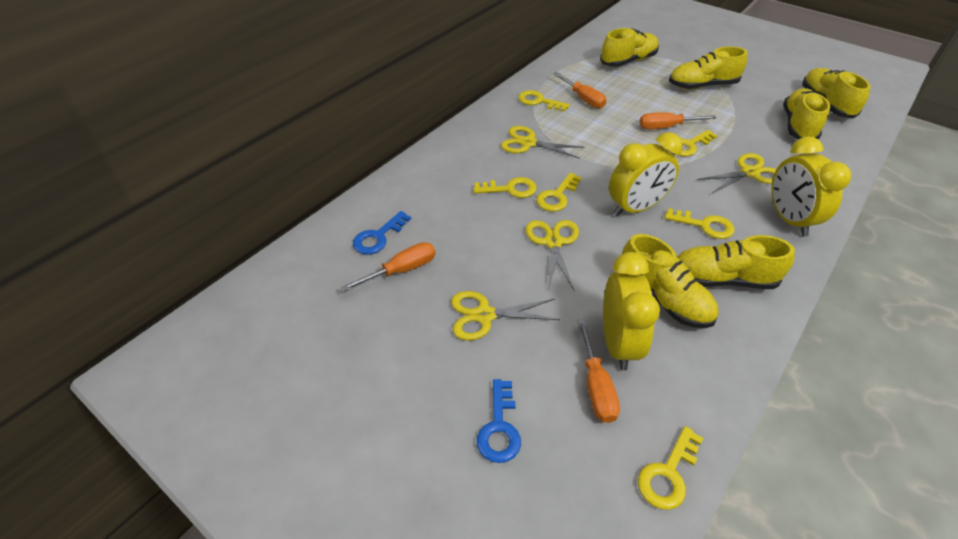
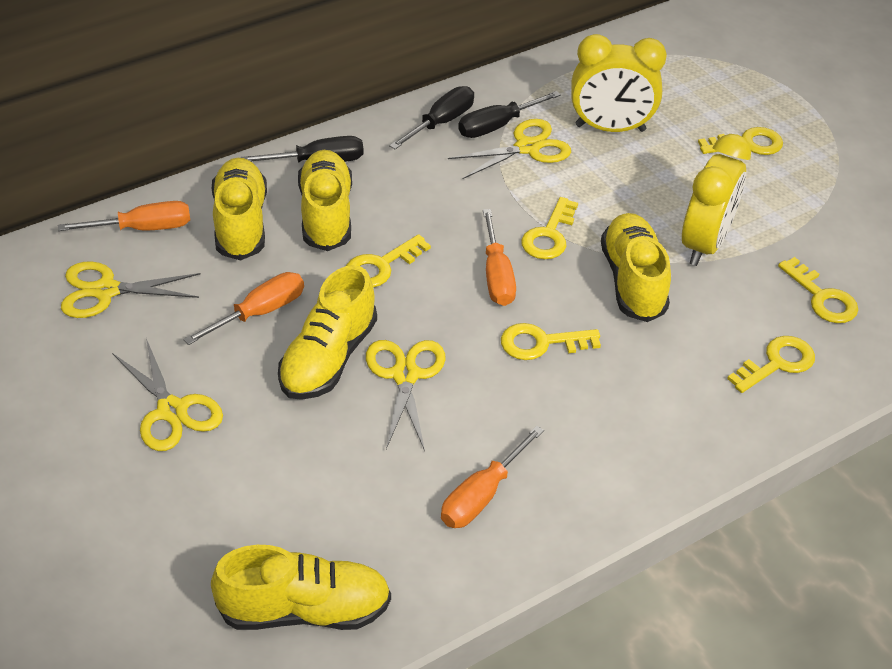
black screwdriver: 0 -> 3
blue key: 2 -> 0
yellow clock: 3 -> 2
yellow shoe: 6 -> 5

